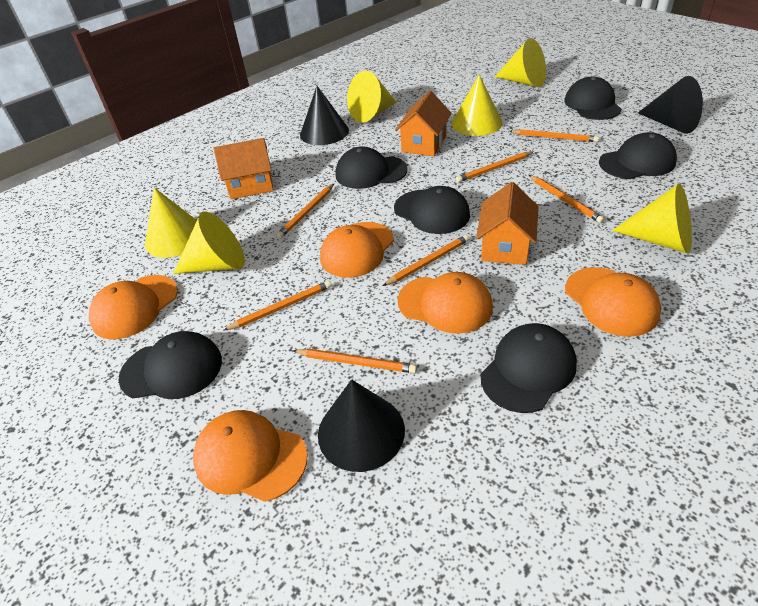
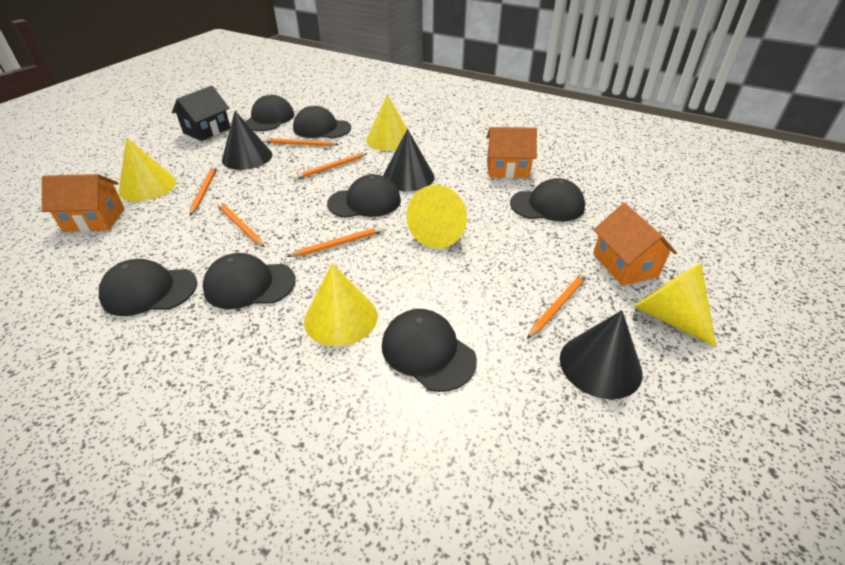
black cap: 6 -> 7
black house: 0 -> 1
orange cap: 5 -> 0
orange pencil: 7 -> 6
yellow cone: 6 -> 5

